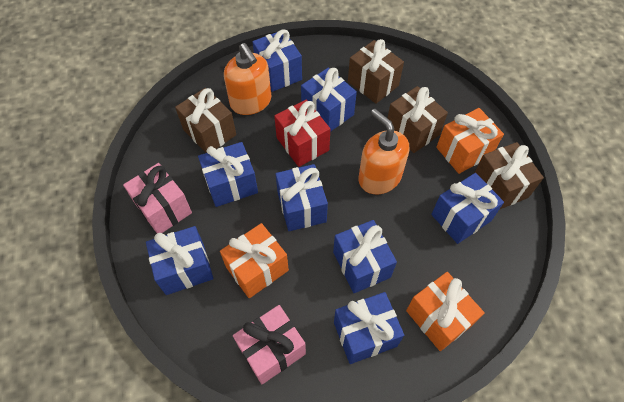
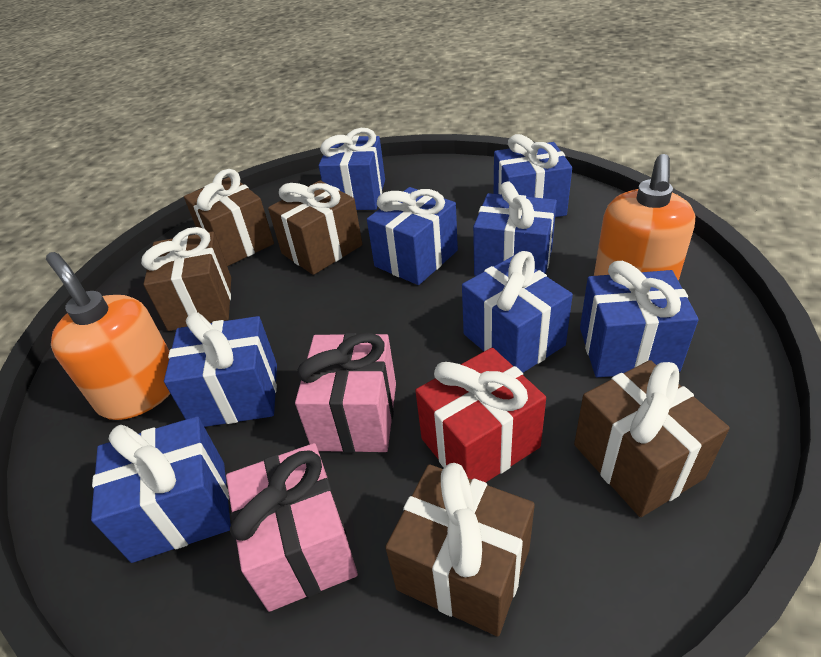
brown gift: 4 -> 5
orange gift: 3 -> 0

